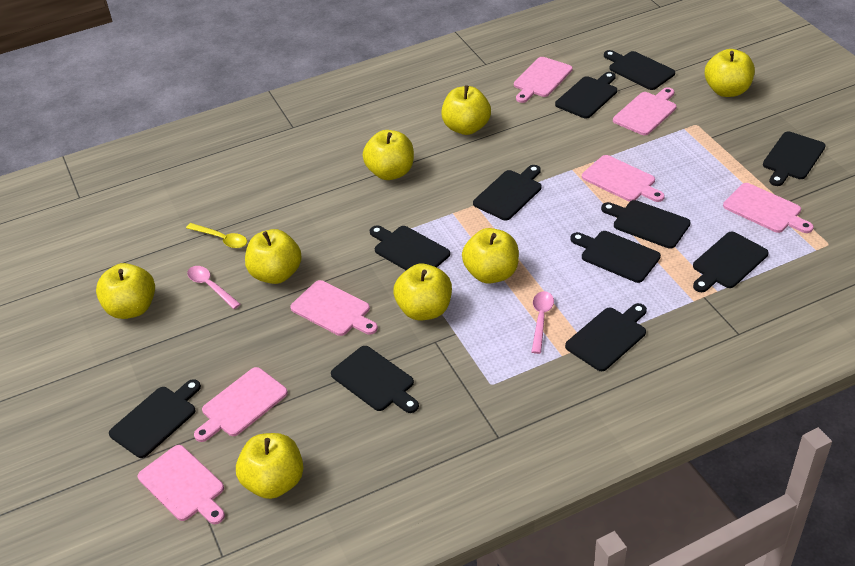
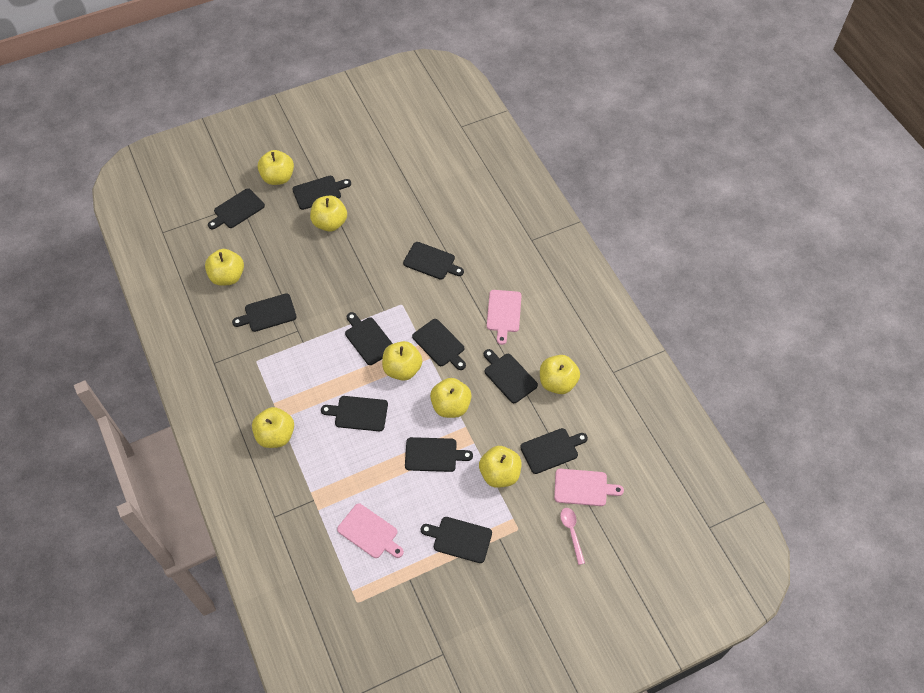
pink cutting board: 7 -> 3
pink spoon: 2 -> 1
yellow spoon: 1 -> 0

